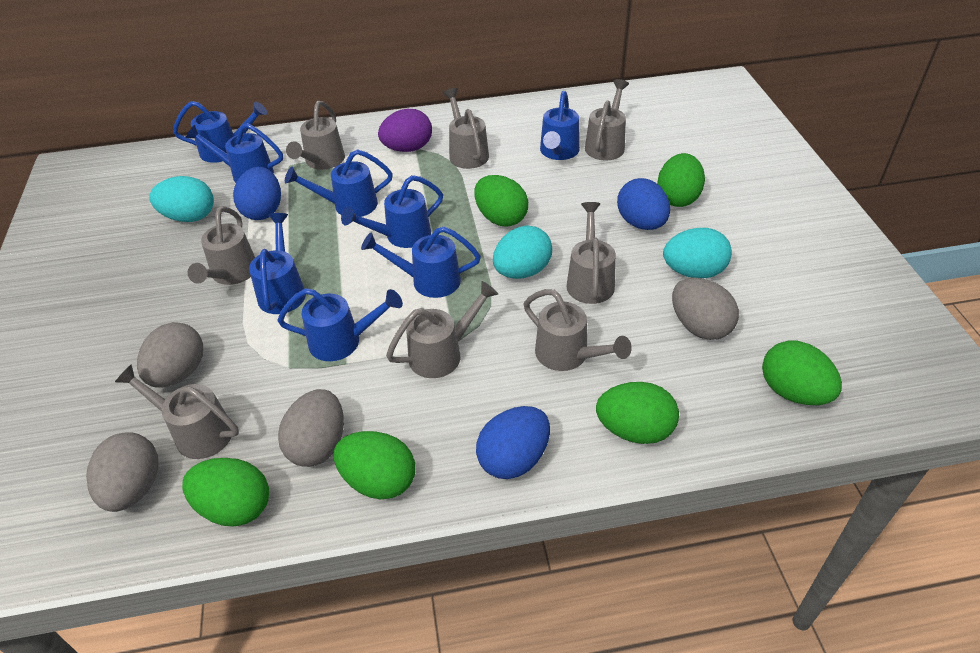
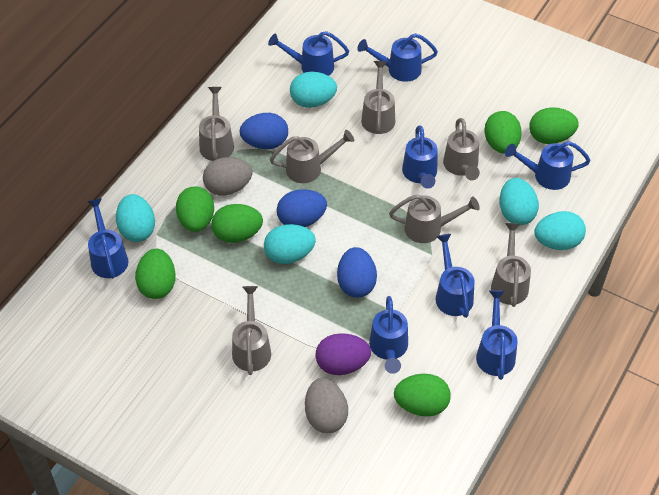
grey egg: 4 -> 2
grey watering can: 8 -> 7
turquoise egg: 3 -> 5

